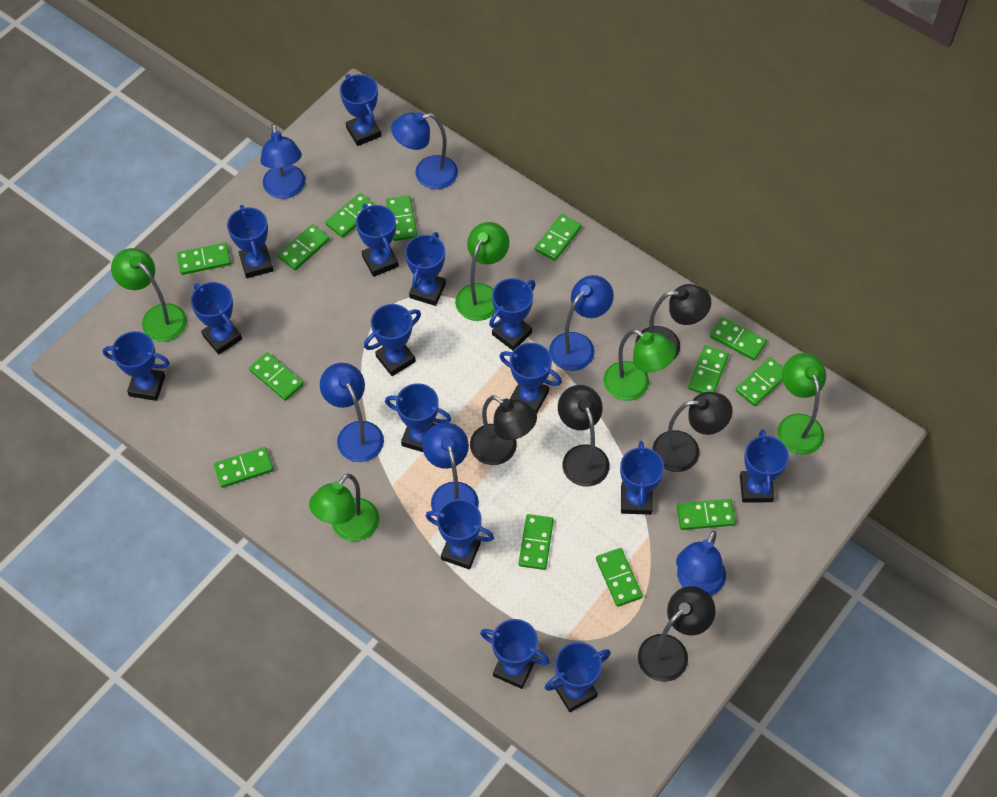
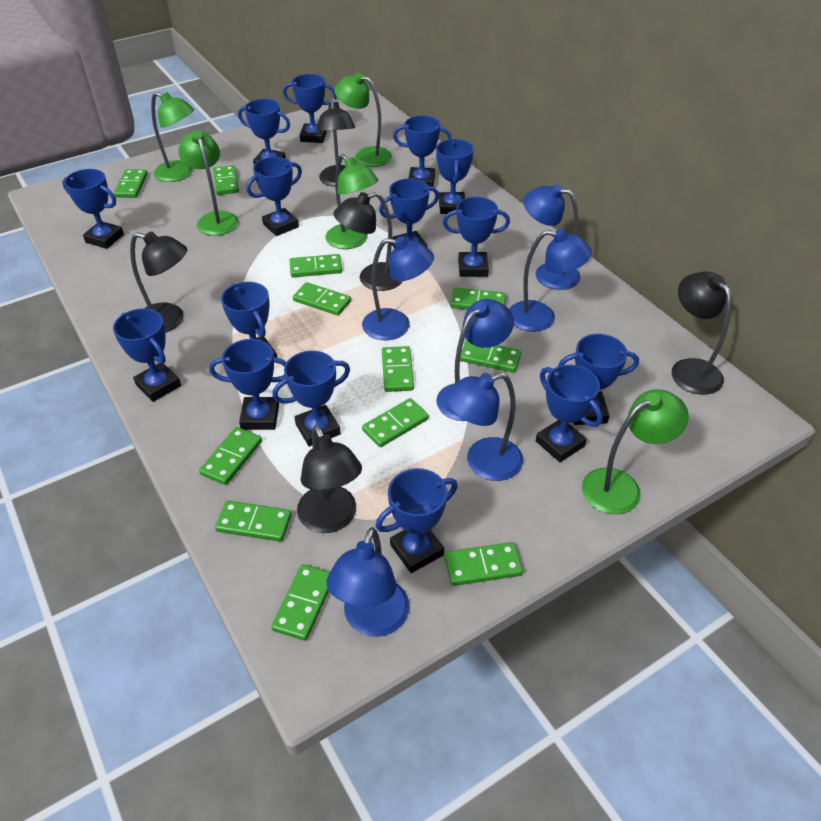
green domino: 13 -> 12

